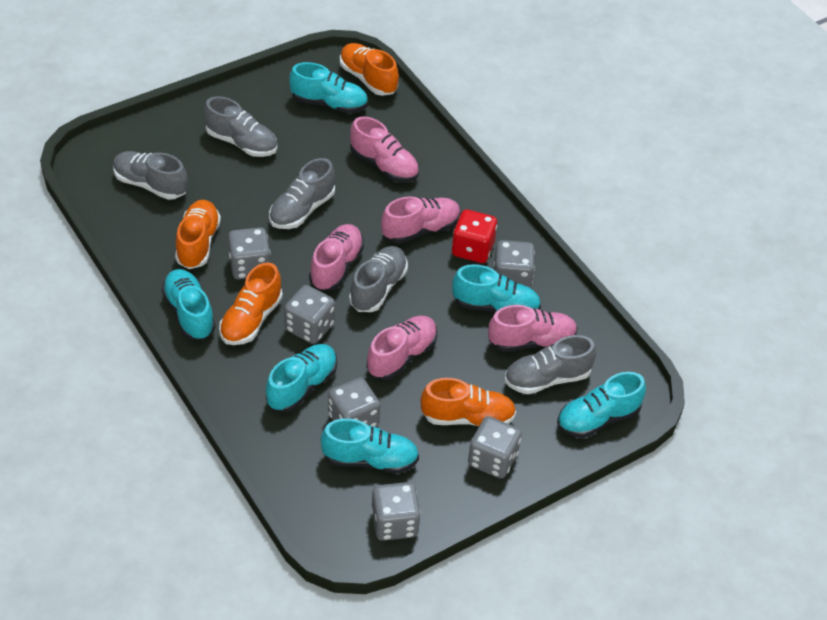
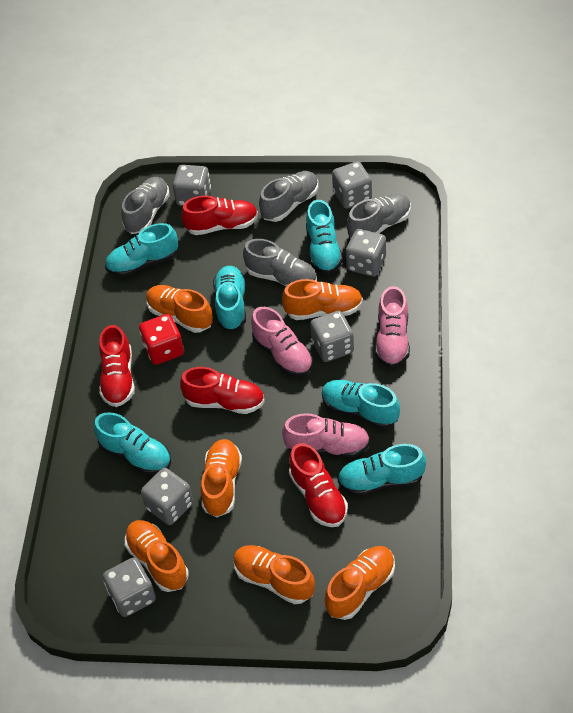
grey shoe: 5 -> 4
orange shoe: 4 -> 6
pink shoe: 5 -> 3
red shoe: 0 -> 4

